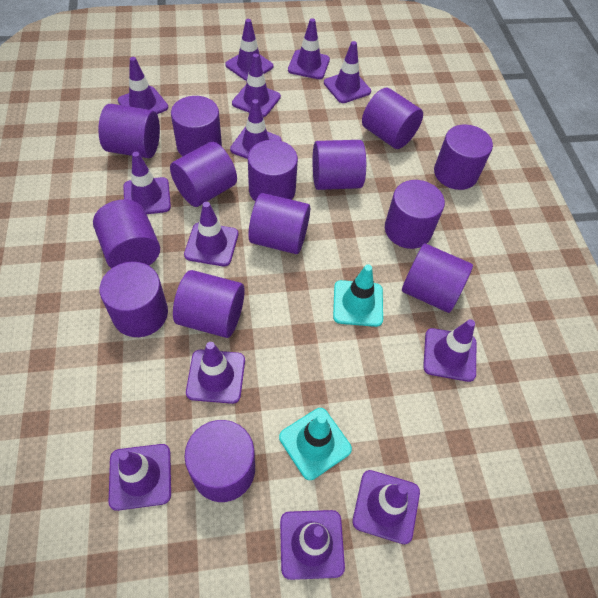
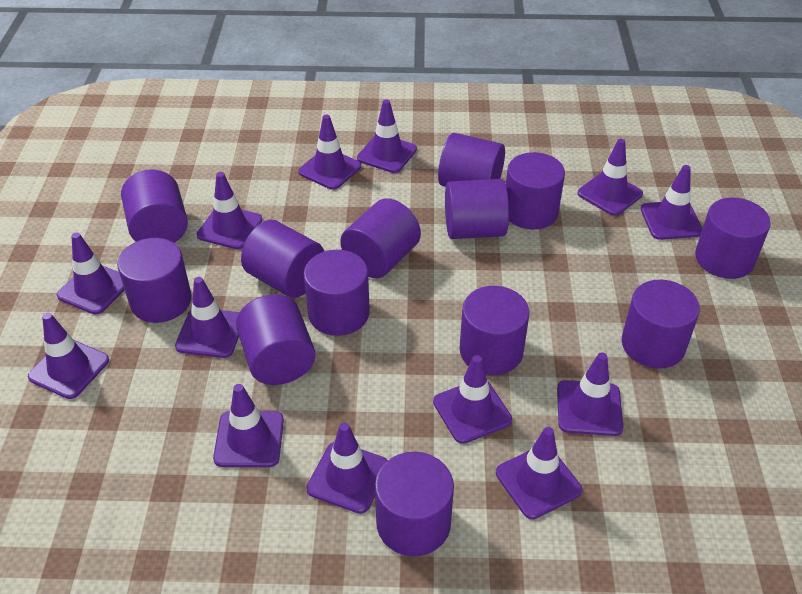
purple cylinder: 14 -> 13
turquoise traffic cone: 2 -> 0

